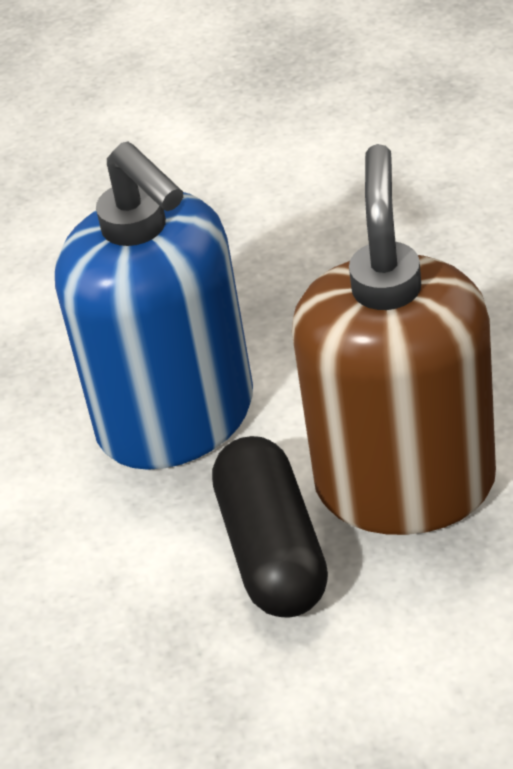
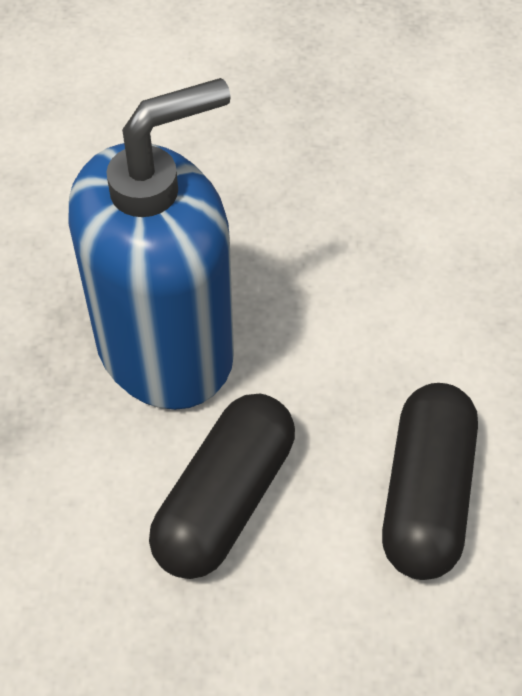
black capsule: 1 -> 2
brown soap dispenser: 1 -> 0

